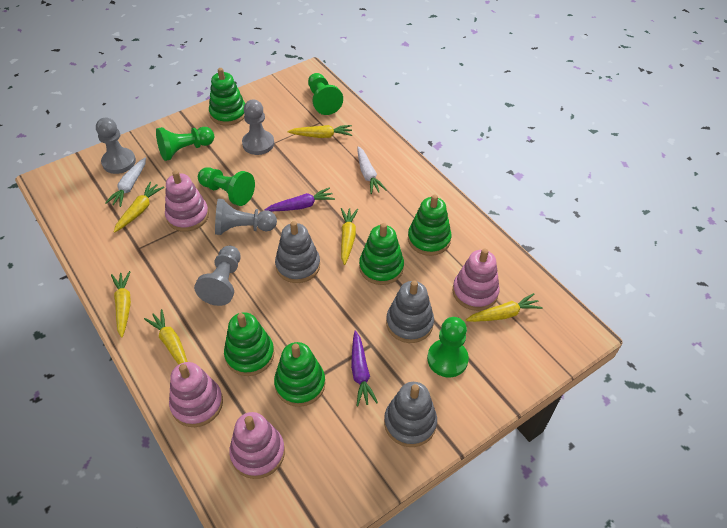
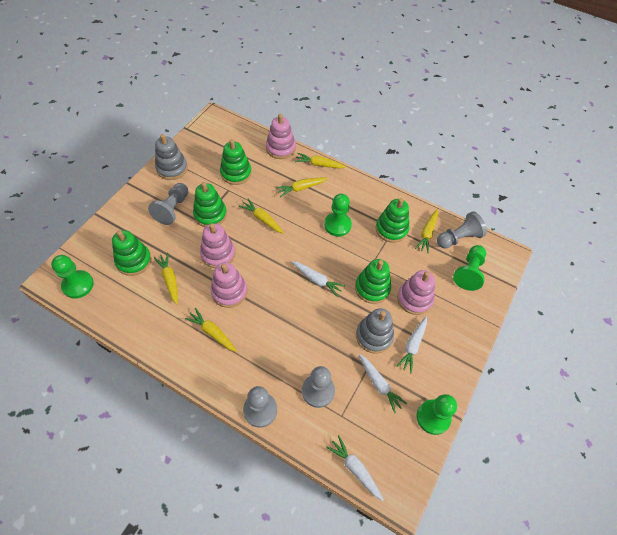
grey stacking toy: 3 -> 2
purple carrot: 2 -> 0
white carrot: 2 -> 4

